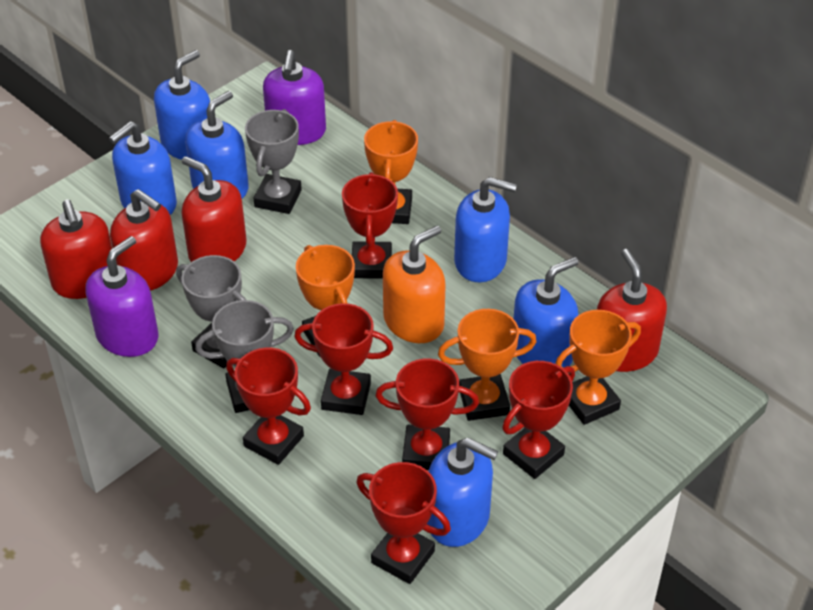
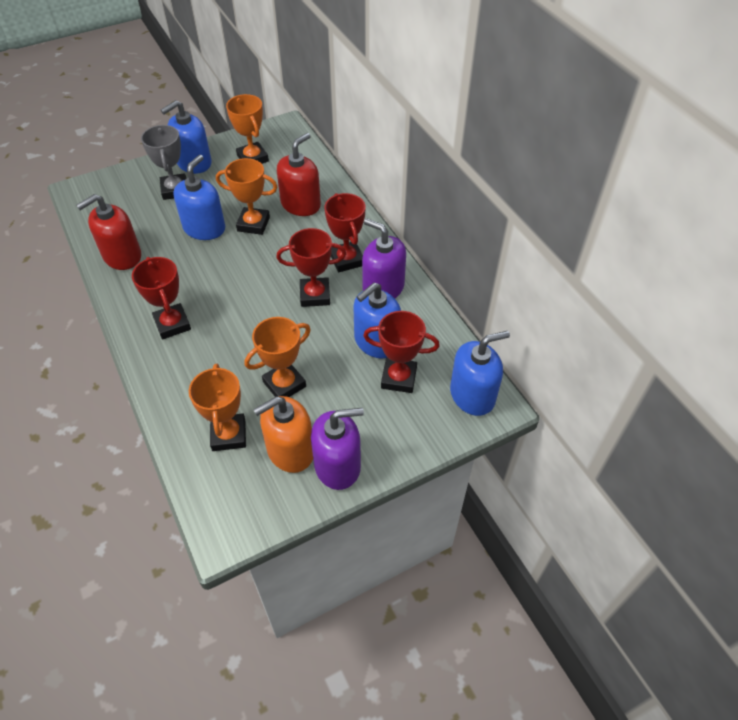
blue soap dispenser: 6 -> 4
grey trophy: 3 -> 1
red soap dispenser: 4 -> 2
red trophy: 6 -> 4

